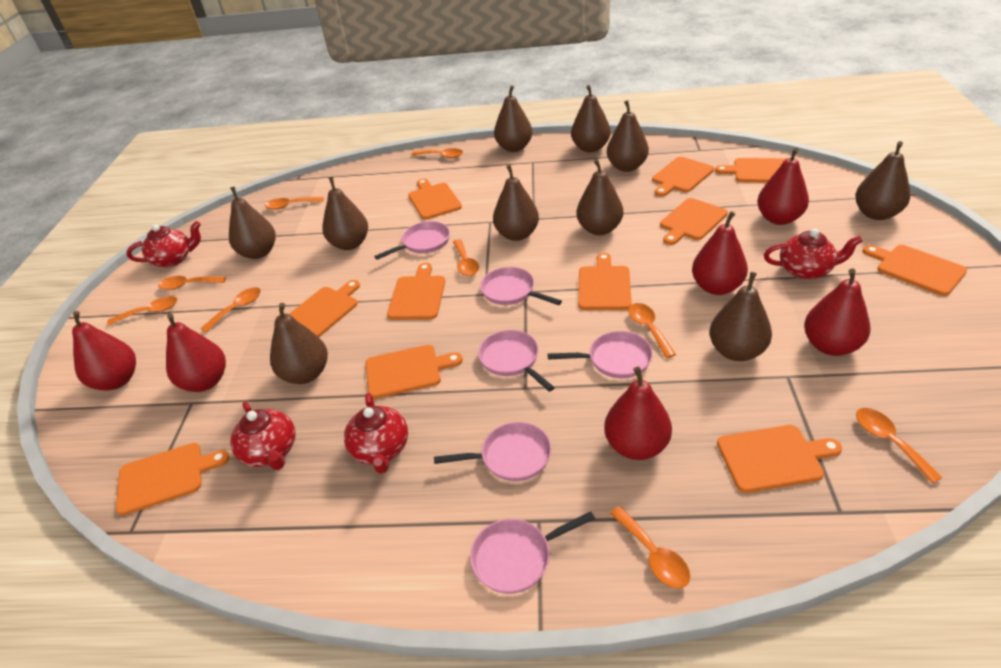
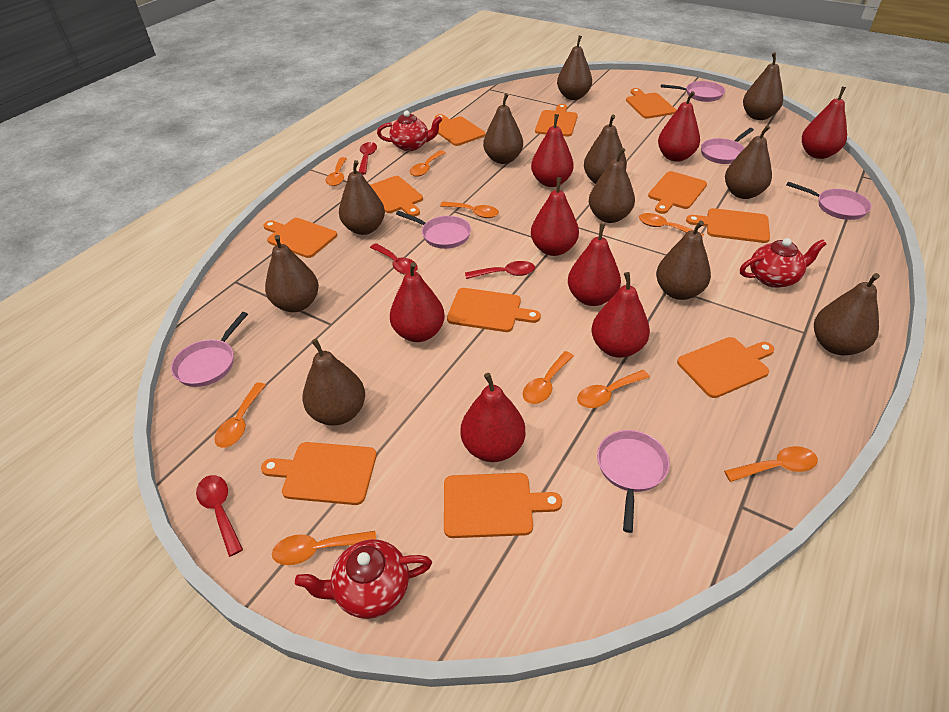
brown pear: 10 -> 11
red pear: 6 -> 8
red spoon: 0 -> 4
red teapot: 4 -> 3

